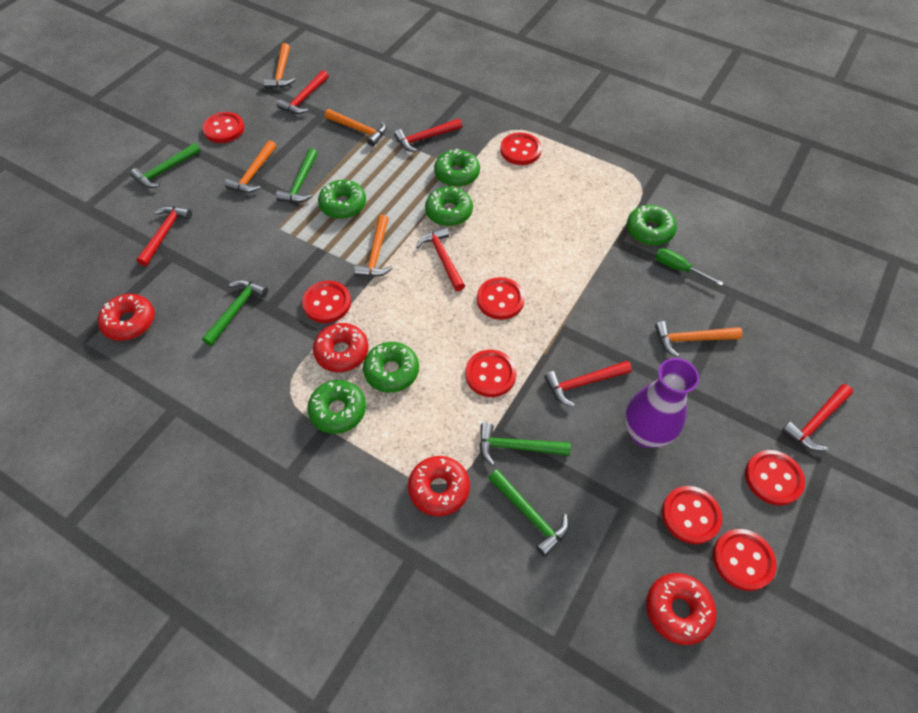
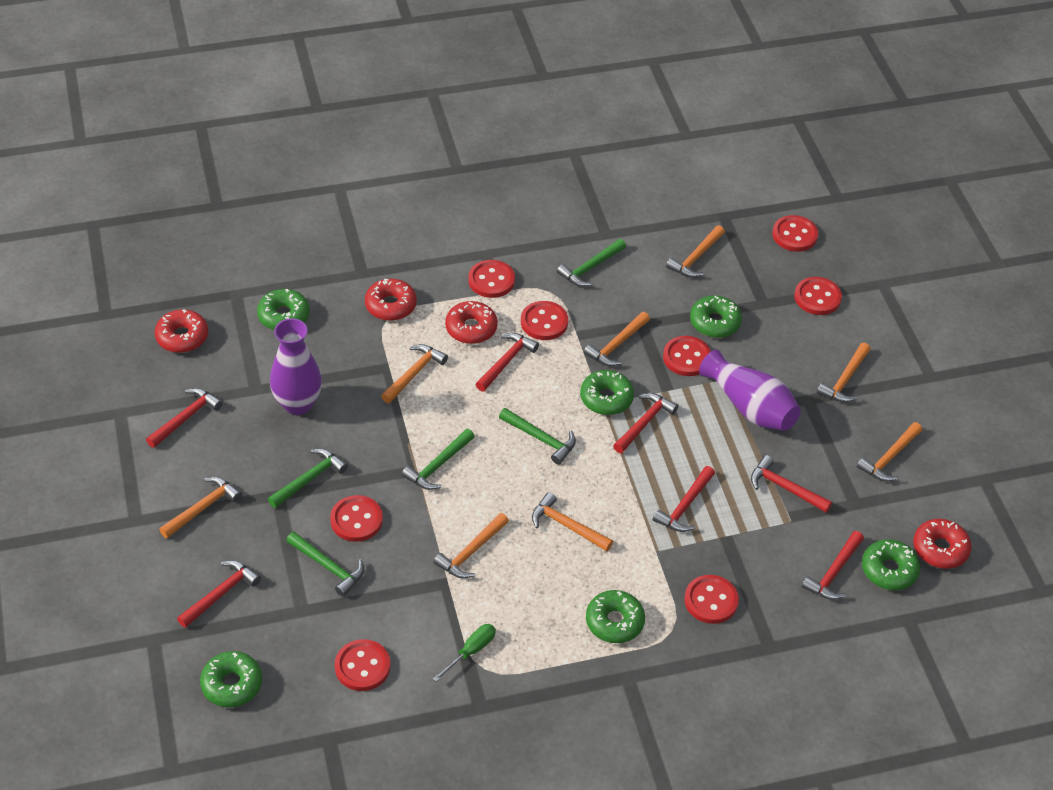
orange hammer: 5 -> 8
purple vase: 1 -> 2
red hammer: 6 -> 7

